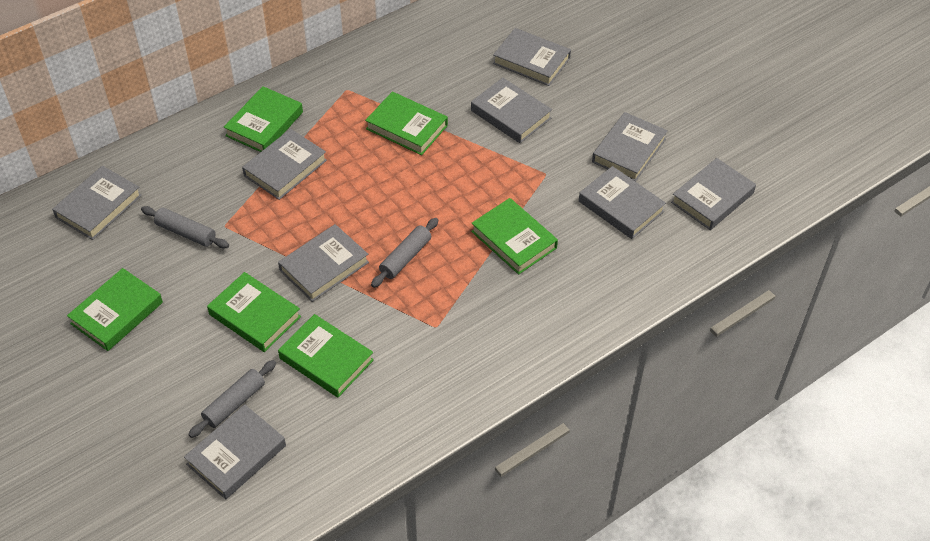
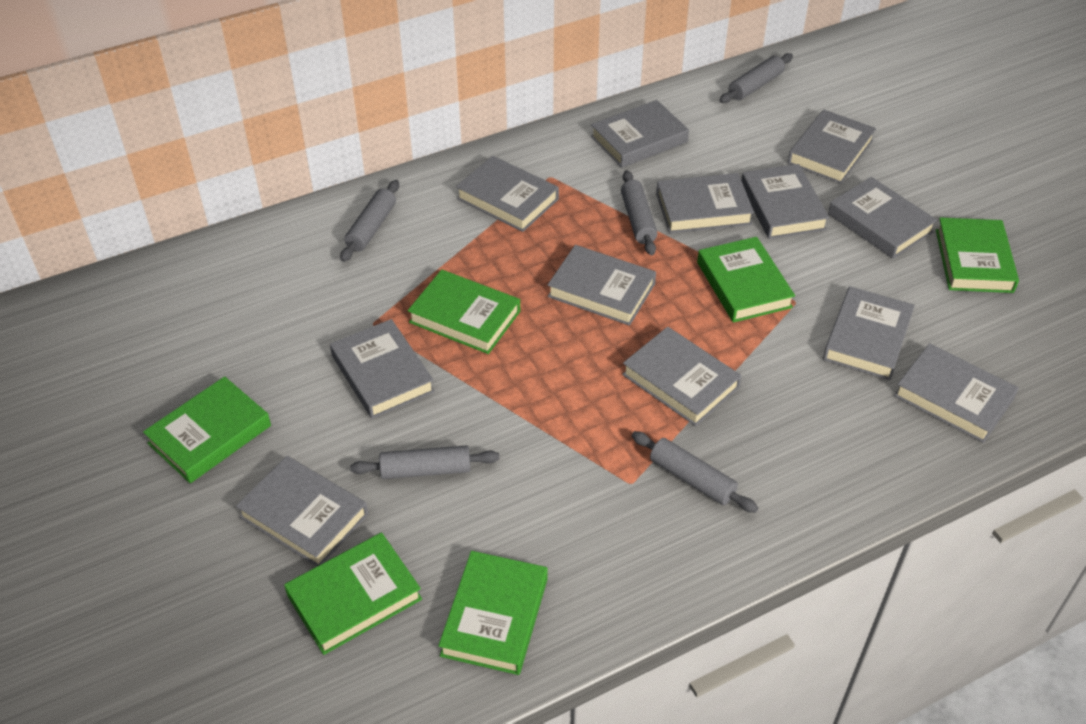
grey book: 9 -> 12
grey rolling pin: 3 -> 5

